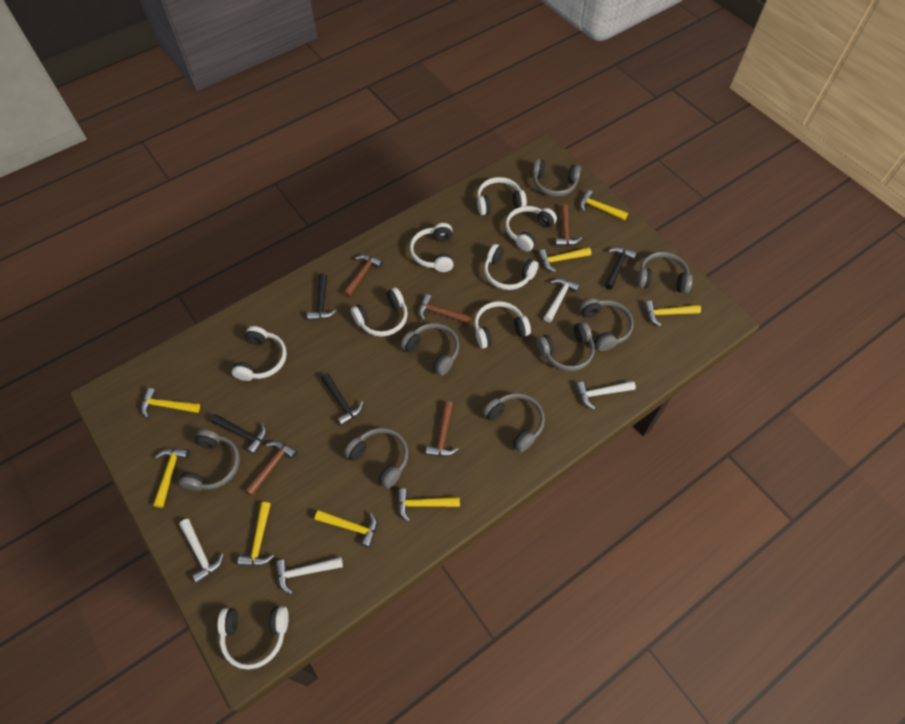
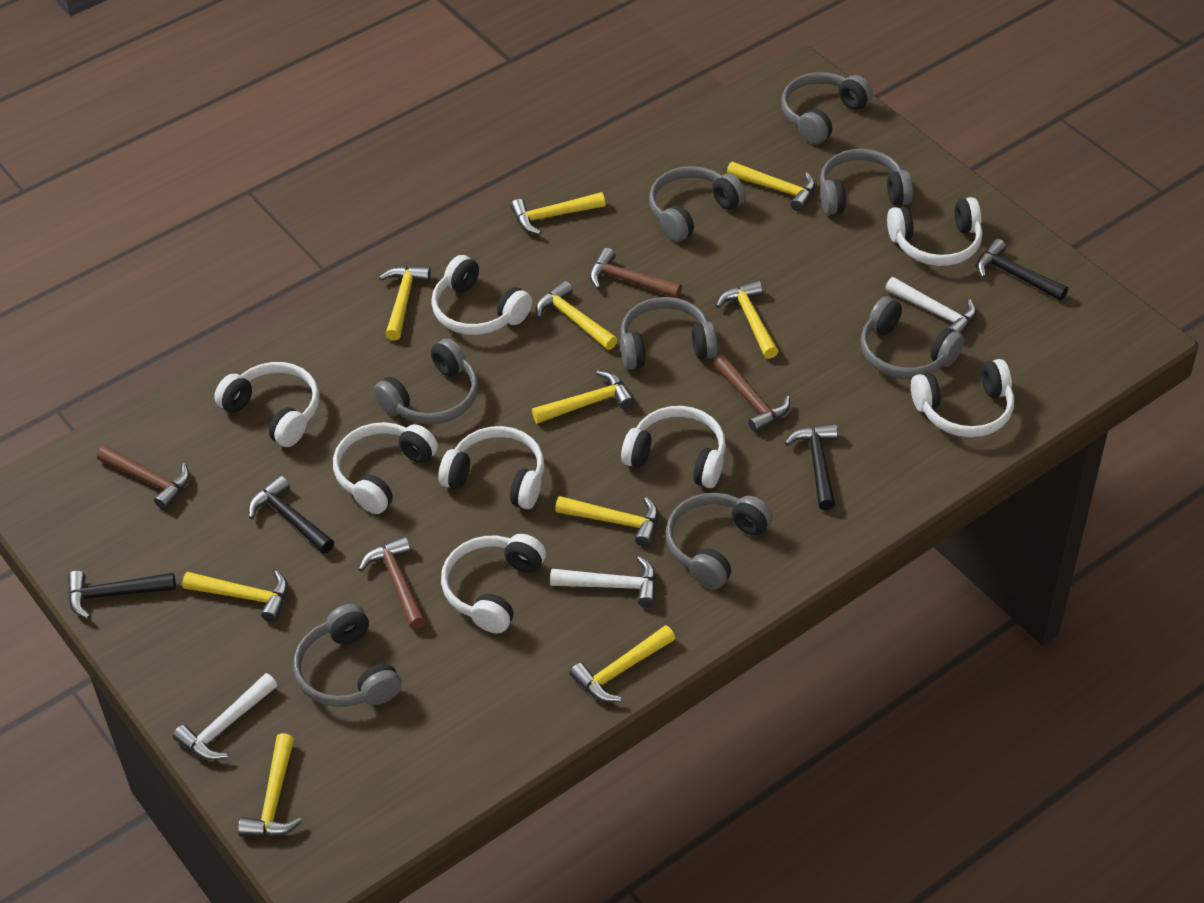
brown hammer: 5 -> 4
white hammer: 4 -> 3
yellow hammer: 8 -> 10

